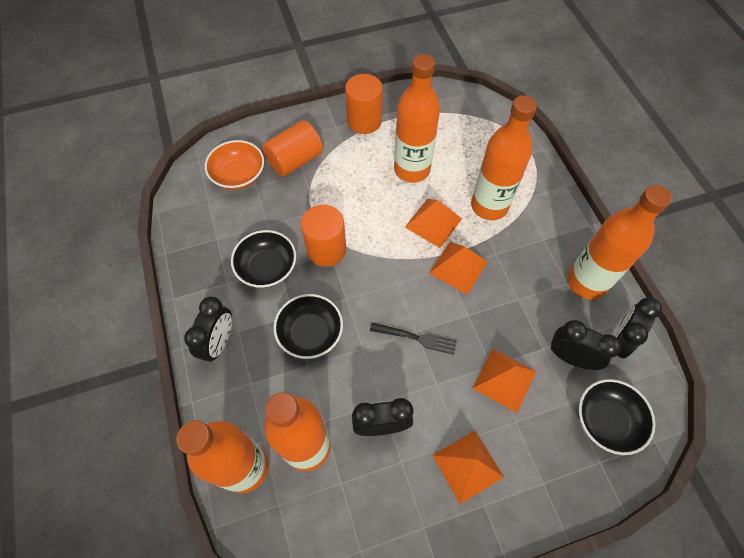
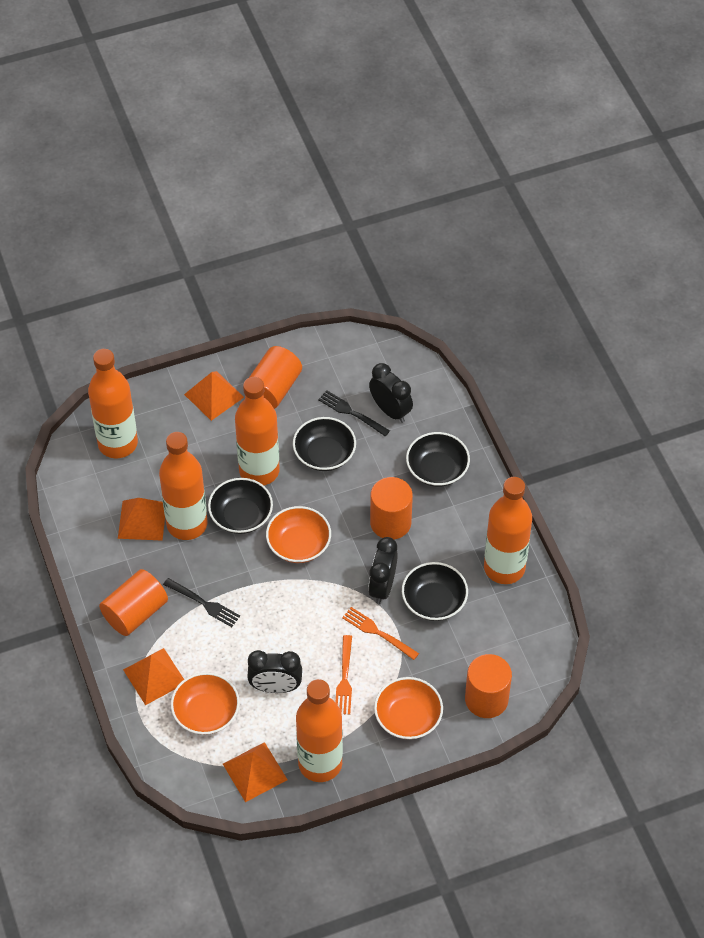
black bowl: 3 -> 4
black clock: 4 -> 3
black fork: 1 -> 2
orange bowl: 1 -> 3
orange cylinder: 3 -> 4
orange fork: 0 -> 2

